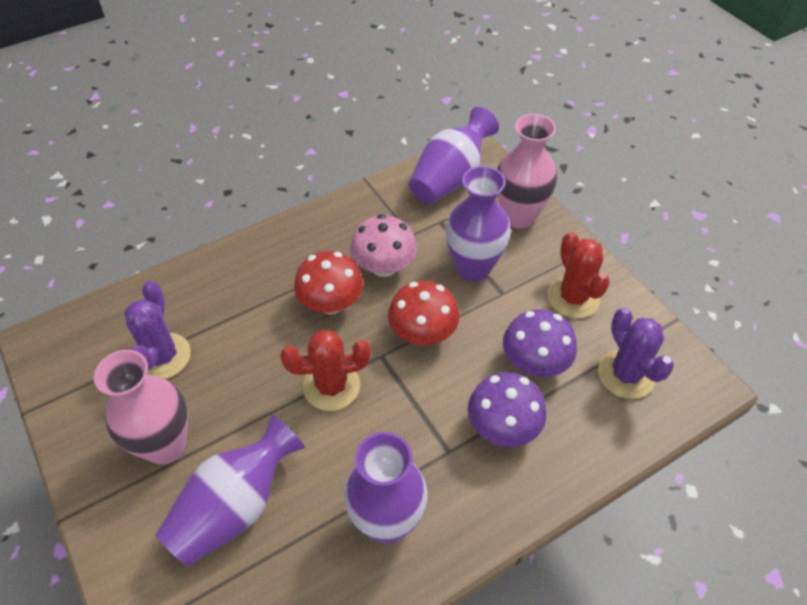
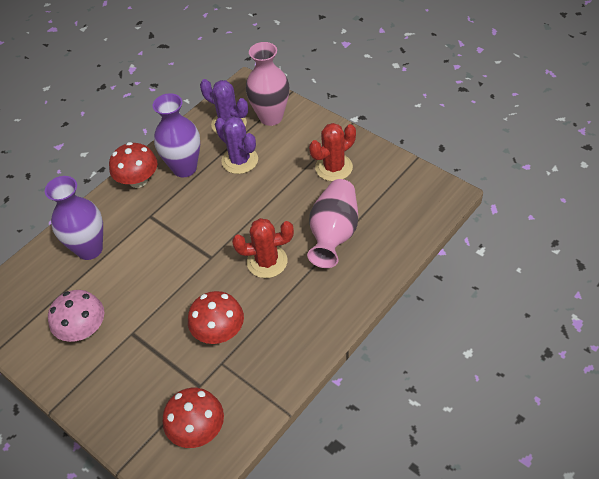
purple mushroom: 2 -> 0
purple vase: 4 -> 2
red mushroom: 2 -> 3

